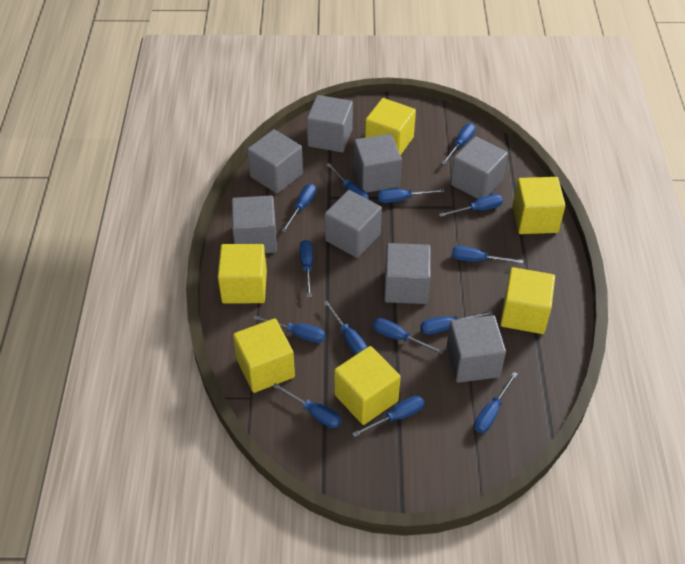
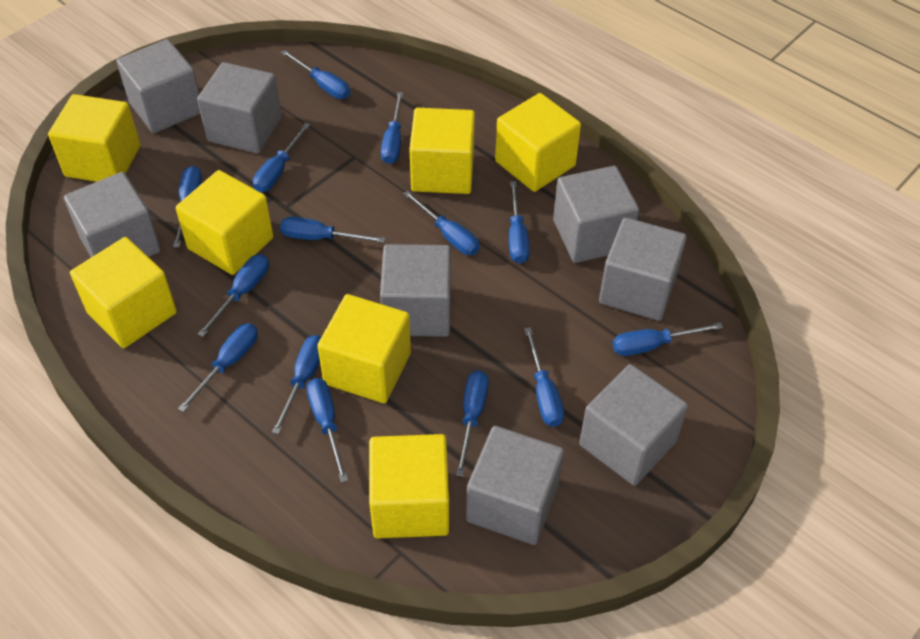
yellow cube: 6 -> 7

